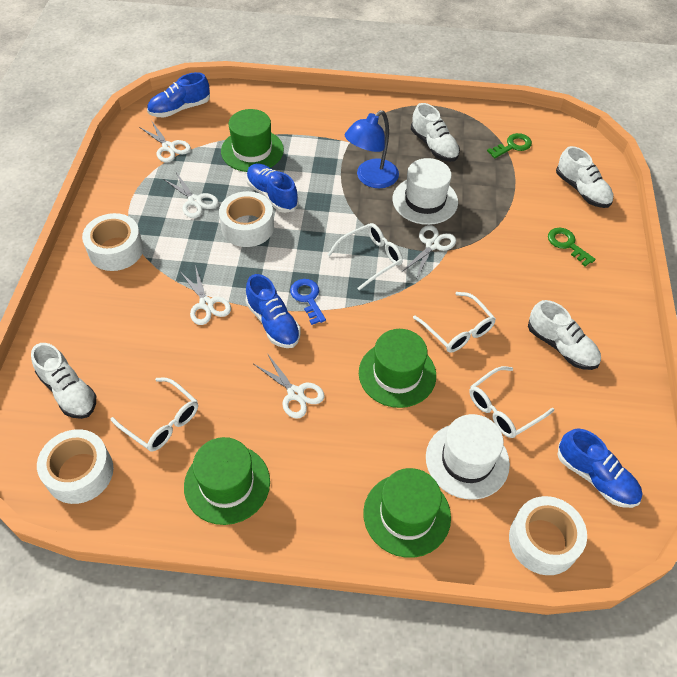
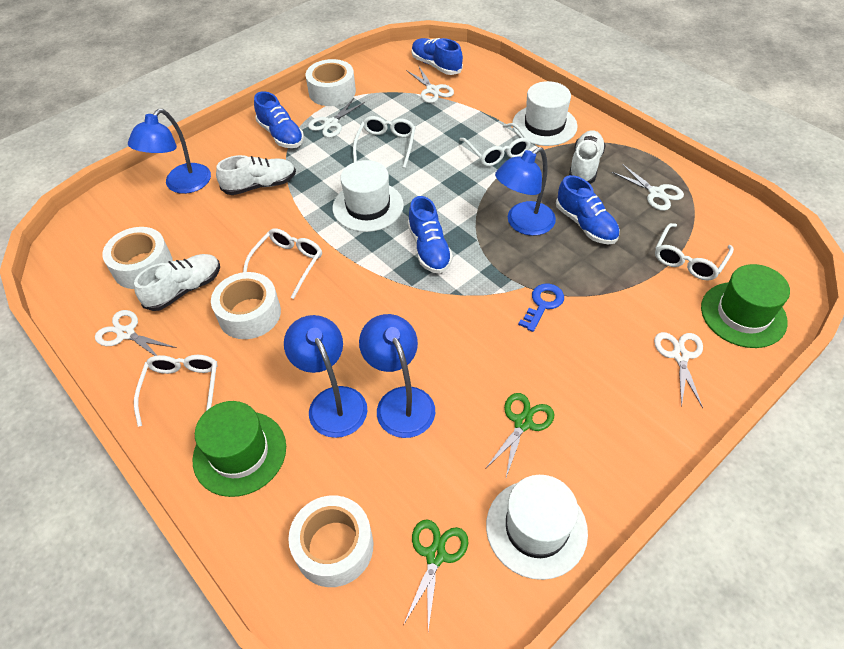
blue lamp: 1 -> 4
green hat: 4 -> 2
green key: 2 -> 0
green scissors: 0 -> 2
white glasses: 4 -> 5
white hat: 2 -> 3
white shoe: 4 -> 3

